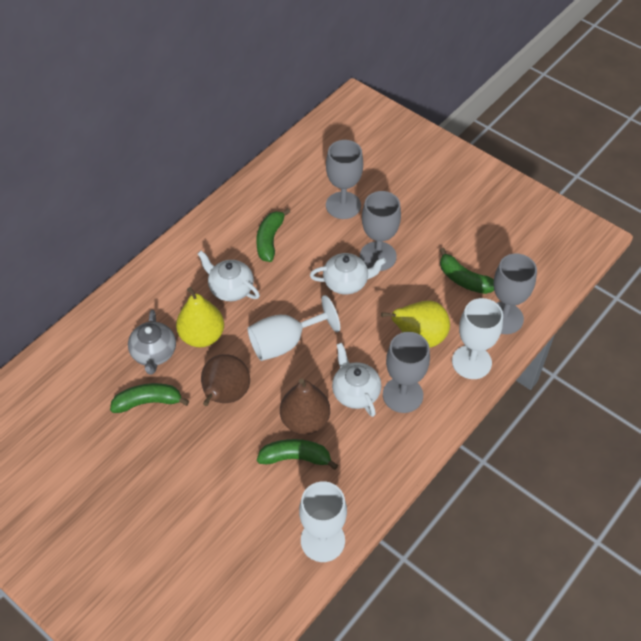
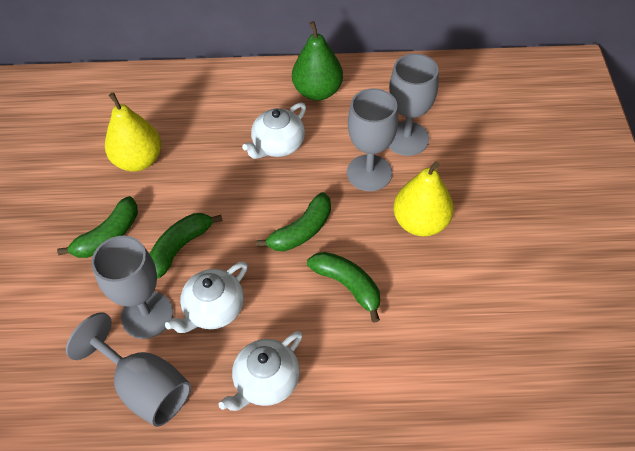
brown pear: 2 -> 0
green pear: 0 -> 1
grey teapot: 1 -> 0
white goblet: 3 -> 0

